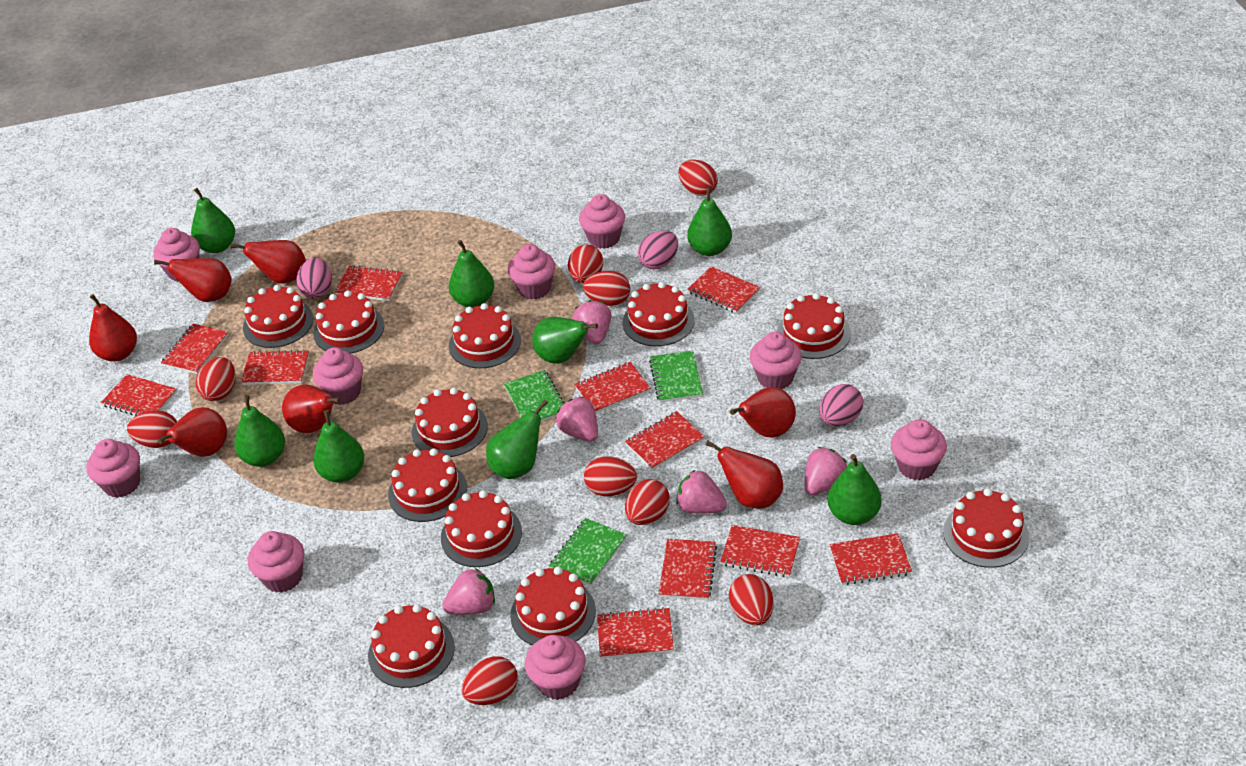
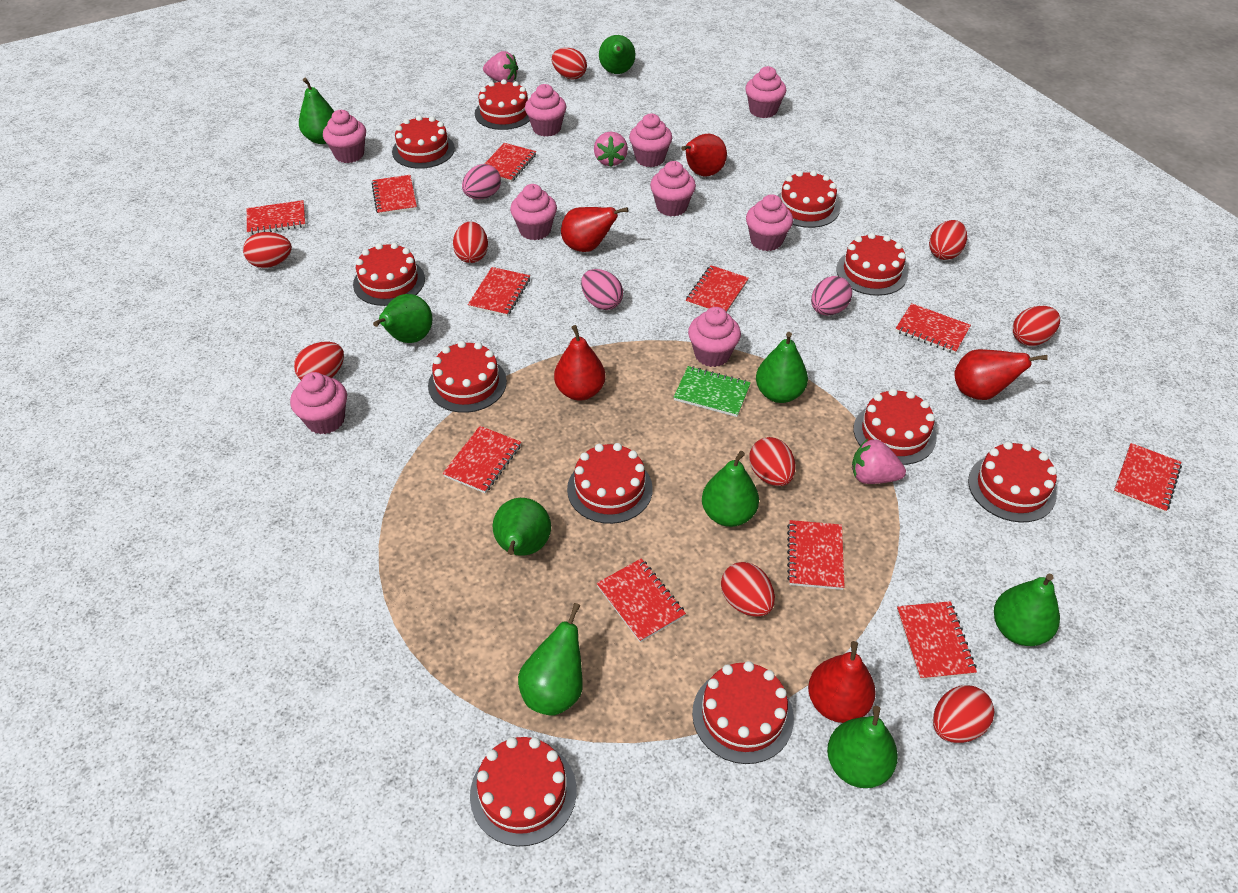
green notebook: 3 -> 1
green pear: 8 -> 9
pink strawberry: 5 -> 3
red pear: 7 -> 5

